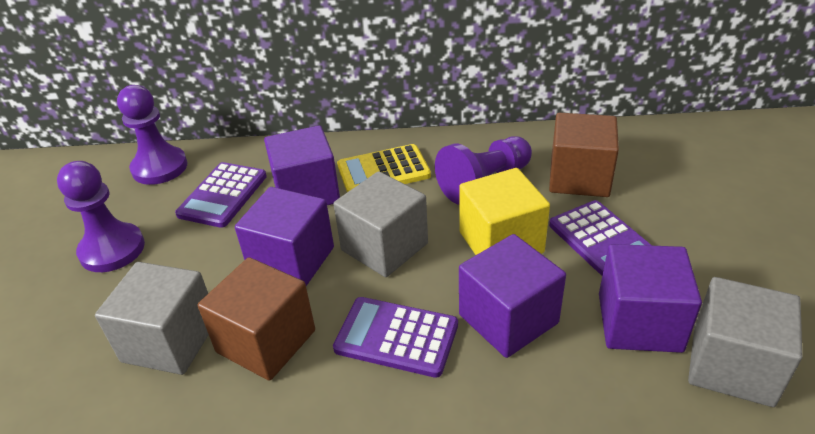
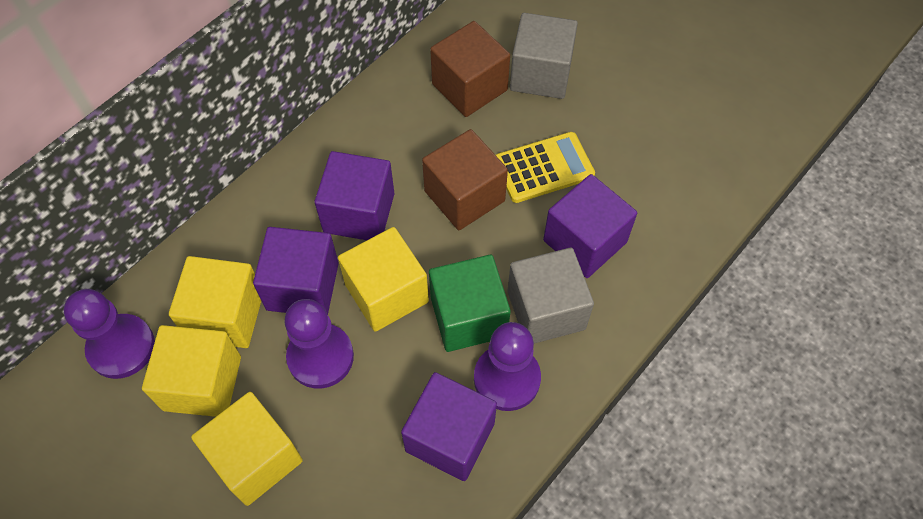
green cube: 0 -> 1
grey cube: 3 -> 2
purple calculator: 3 -> 0
yellow cube: 1 -> 4

